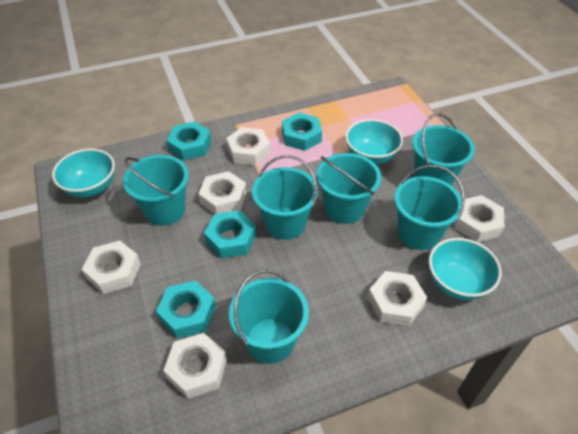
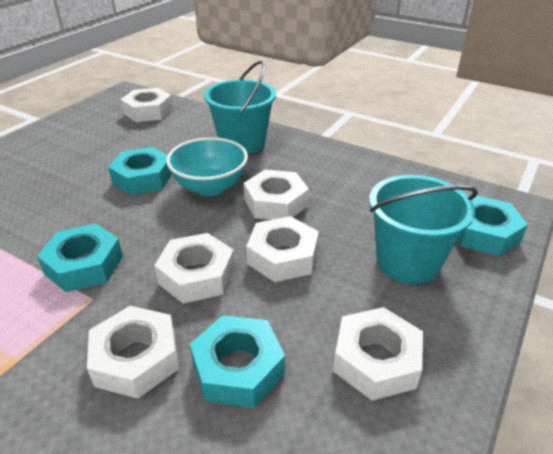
turquoise bowl: 3 -> 1
turquoise bucket: 6 -> 2

